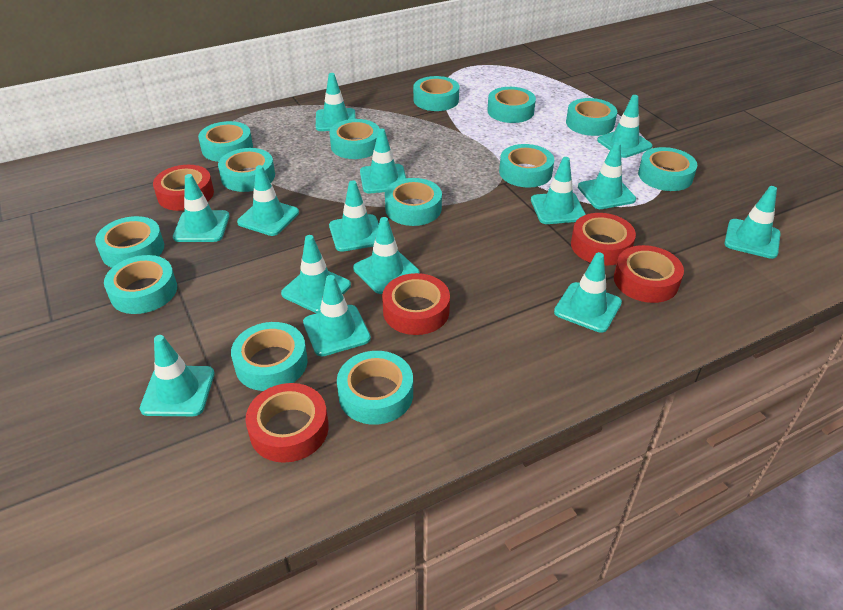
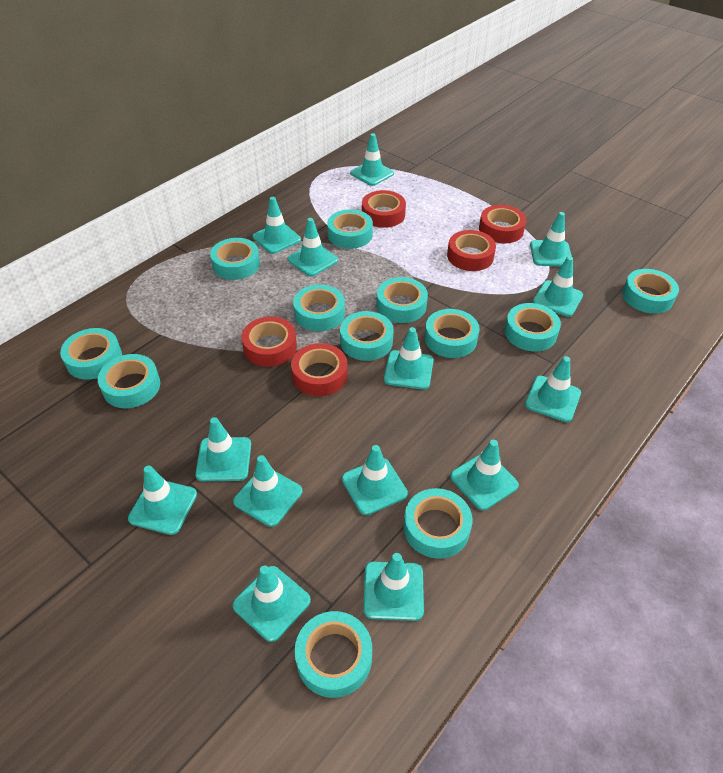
turquoise tape: 13 -> 12

